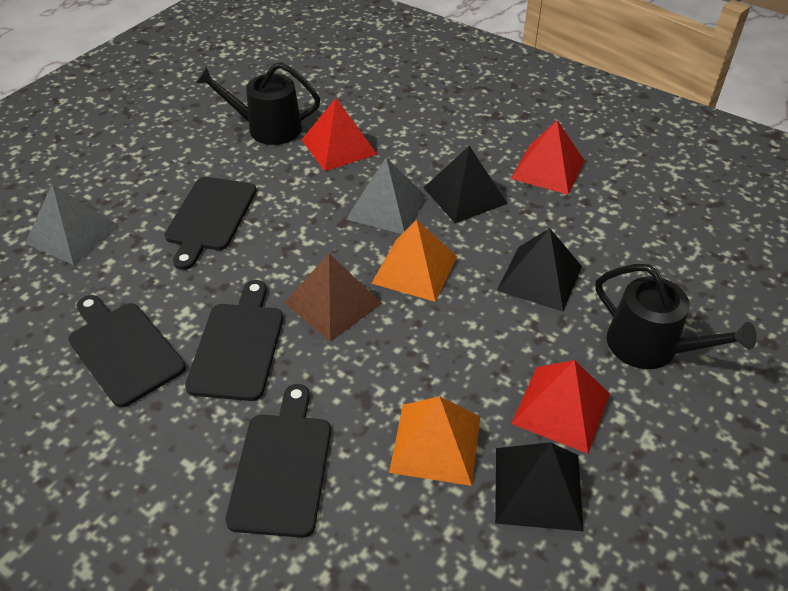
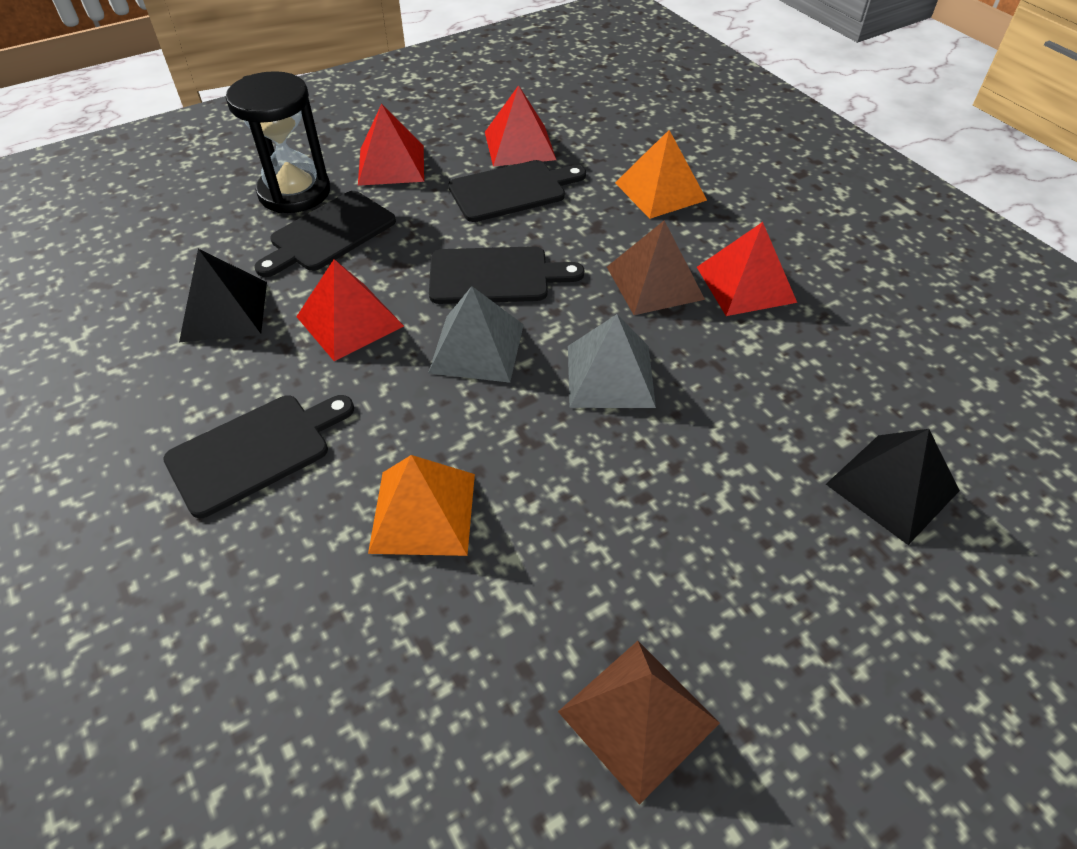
black hourglass: 0 -> 1
black pyramid: 3 -> 2
black watering can: 2 -> 0
brown pyramid: 1 -> 2
red pyramid: 3 -> 4

